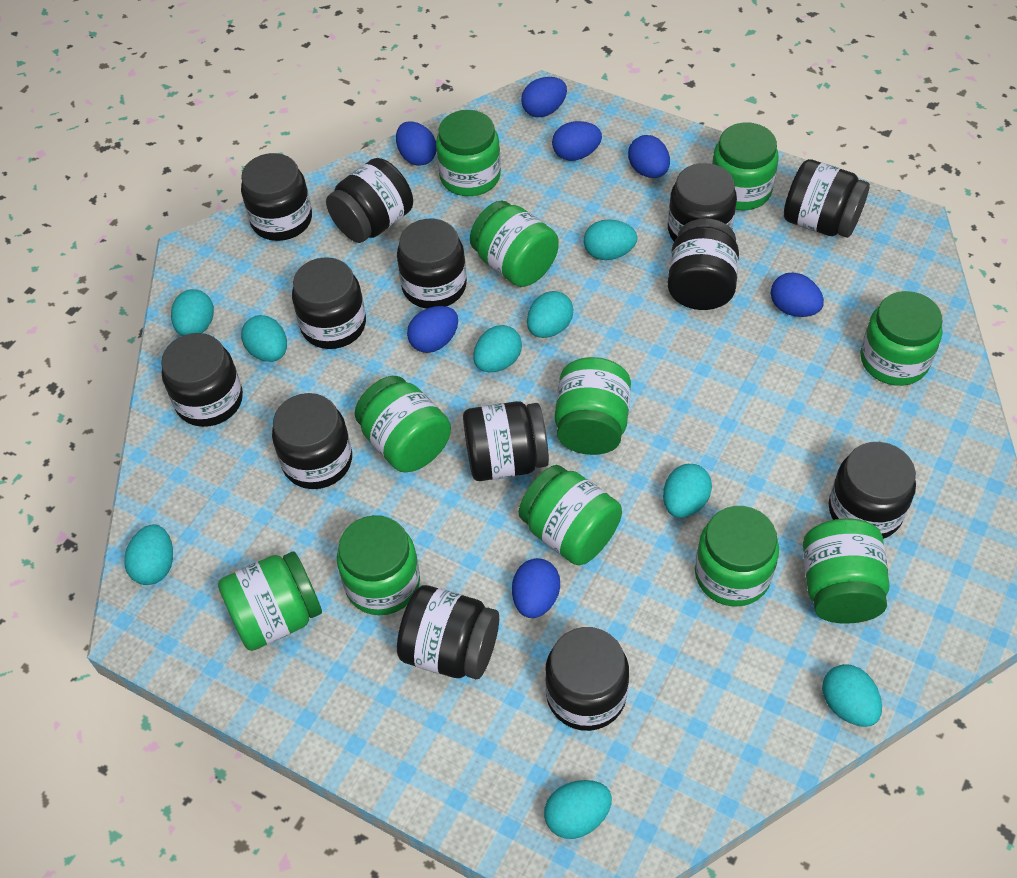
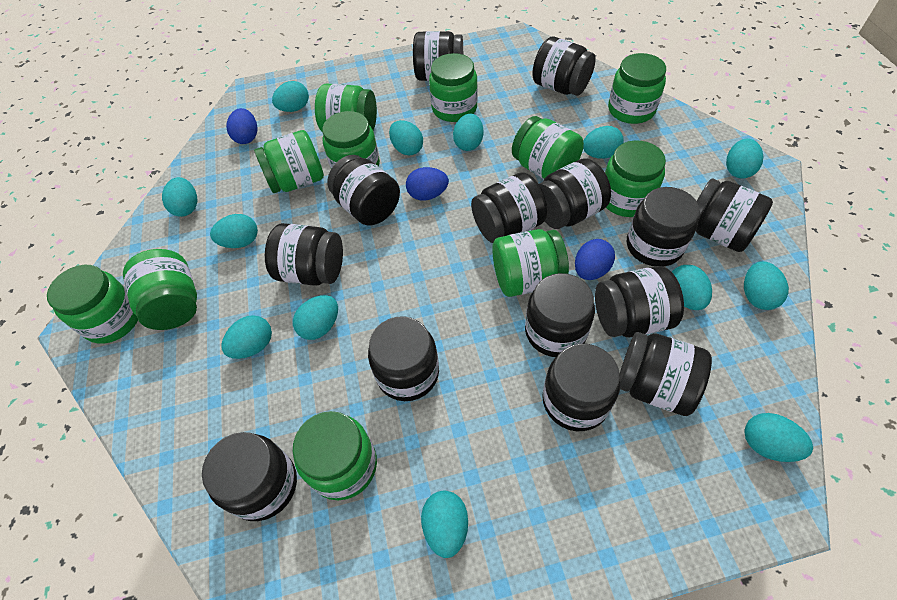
black jar: 13 -> 14
blue egg: 7 -> 3
turquoise egg: 9 -> 13

